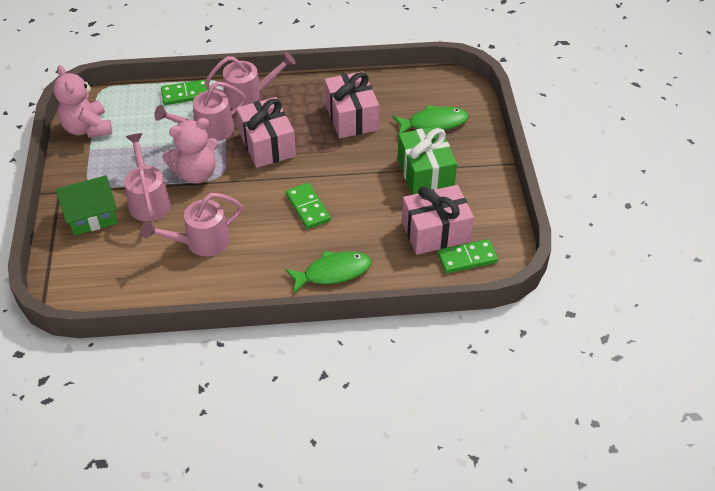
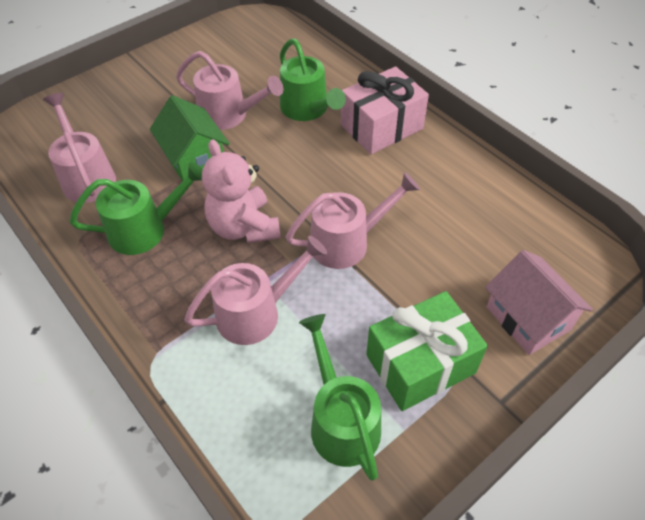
green domino: 3 -> 0
green fish: 2 -> 0
green watering can: 0 -> 3
pink gift: 3 -> 1
pink house: 0 -> 1
pink teddy bear: 2 -> 1

